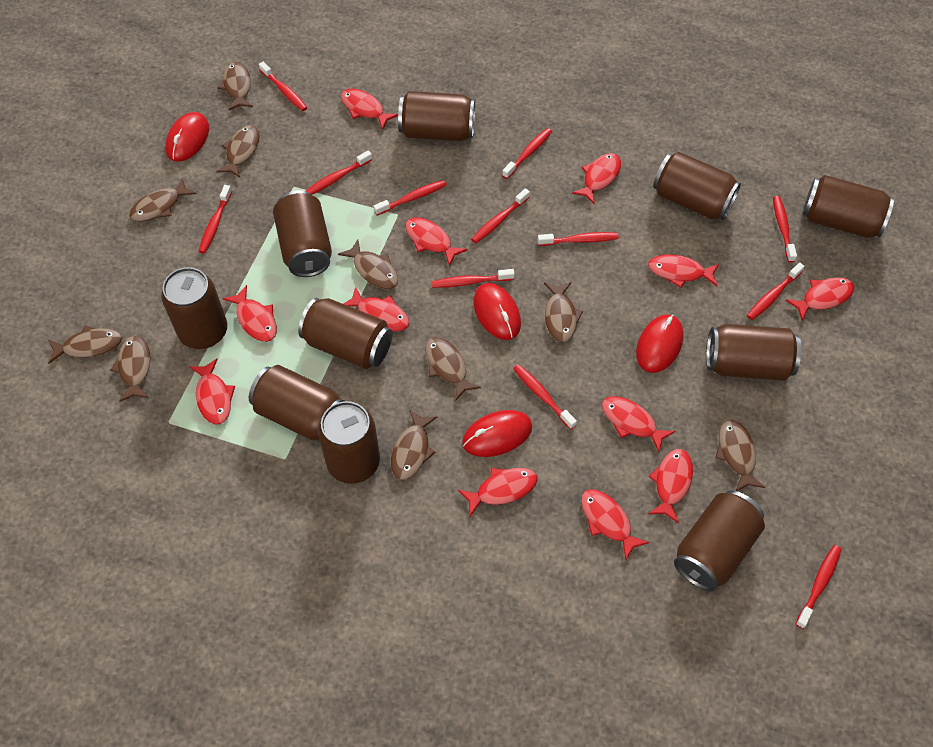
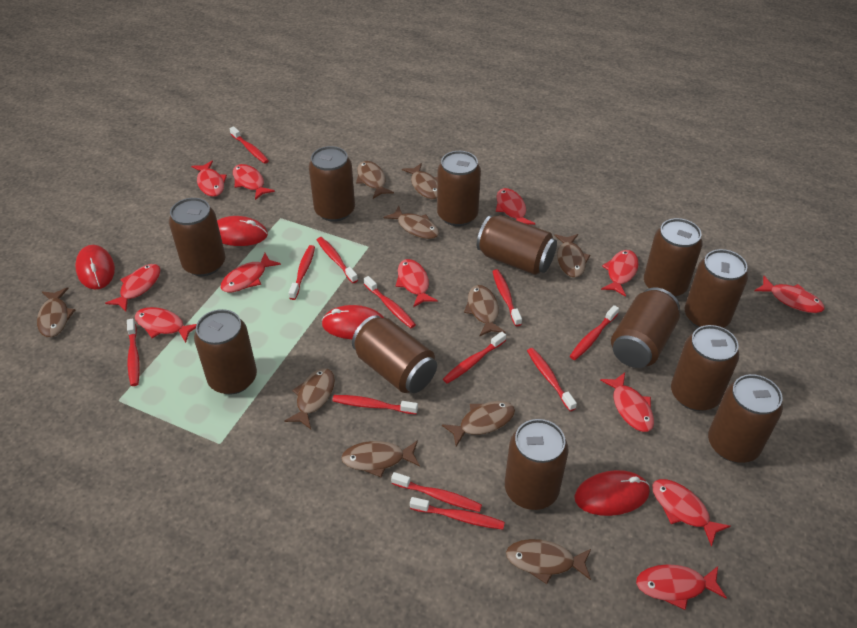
brown can: 10 -> 12

